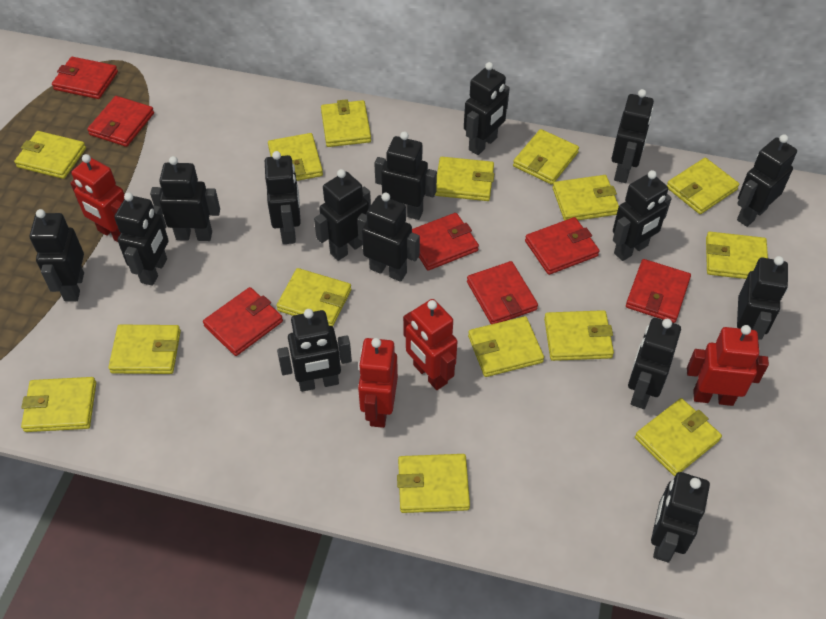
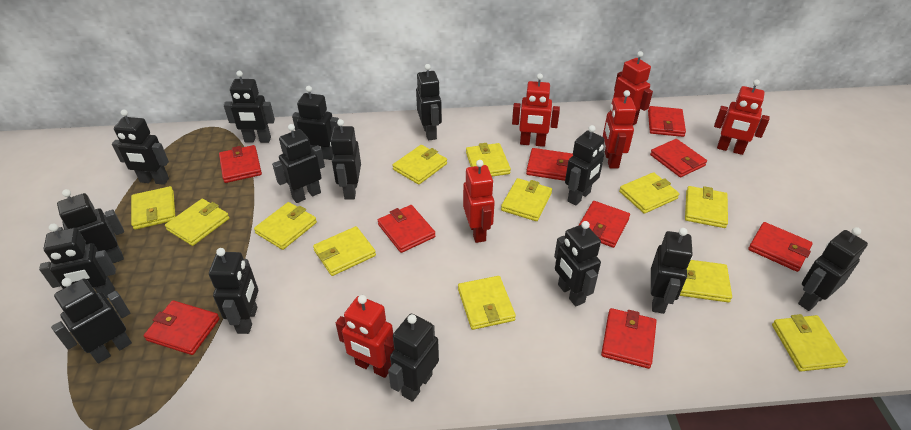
red robot: 4 -> 6
red wallet: 7 -> 9
yellow wallet: 15 -> 12

